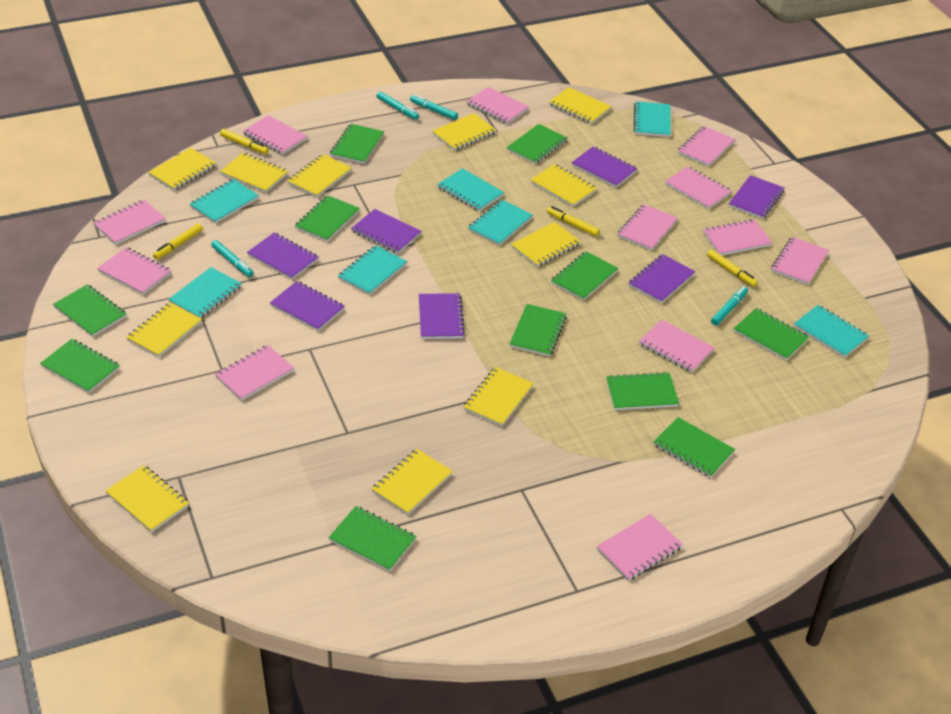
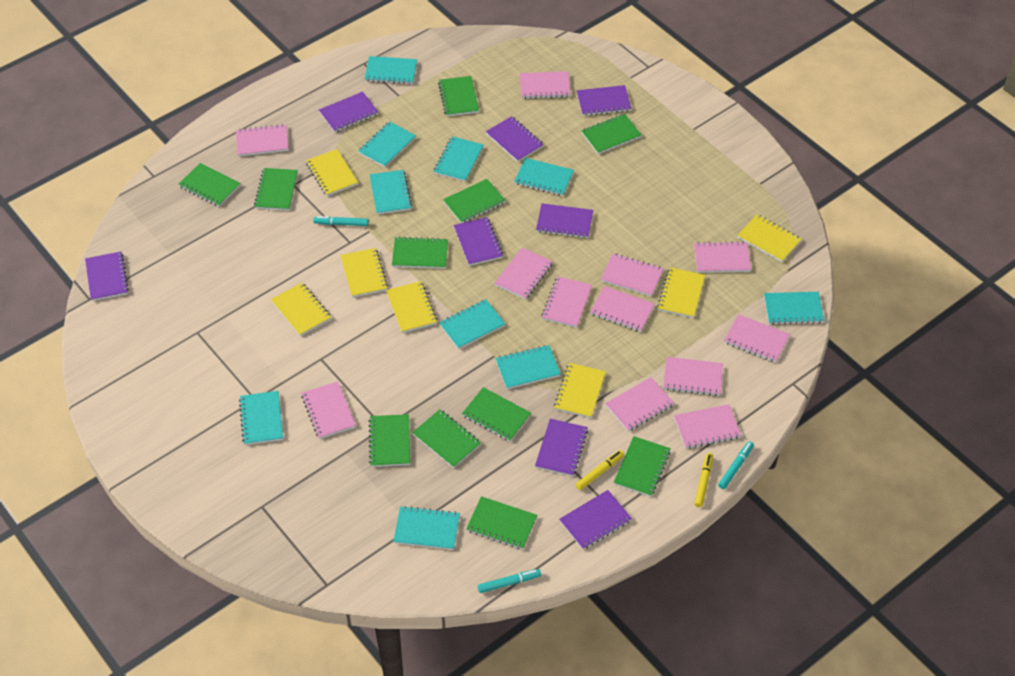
purple notebook: 7 -> 8
turquoise marker: 4 -> 3
turquoise notebook: 7 -> 10
yellow marker: 4 -> 2
yellow notebook: 11 -> 7

